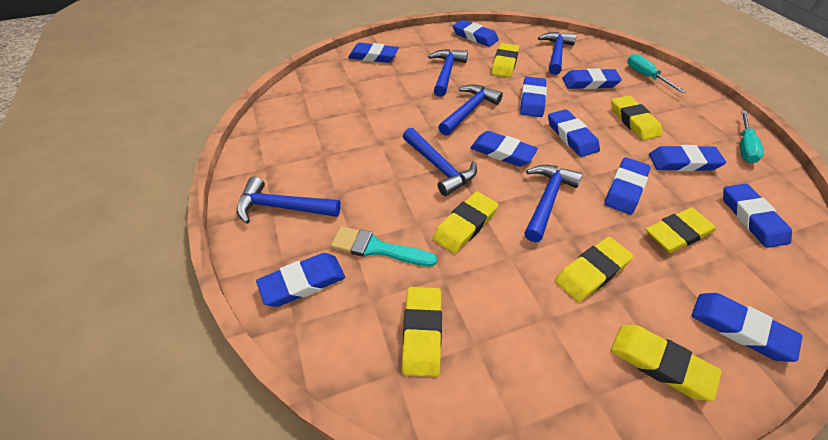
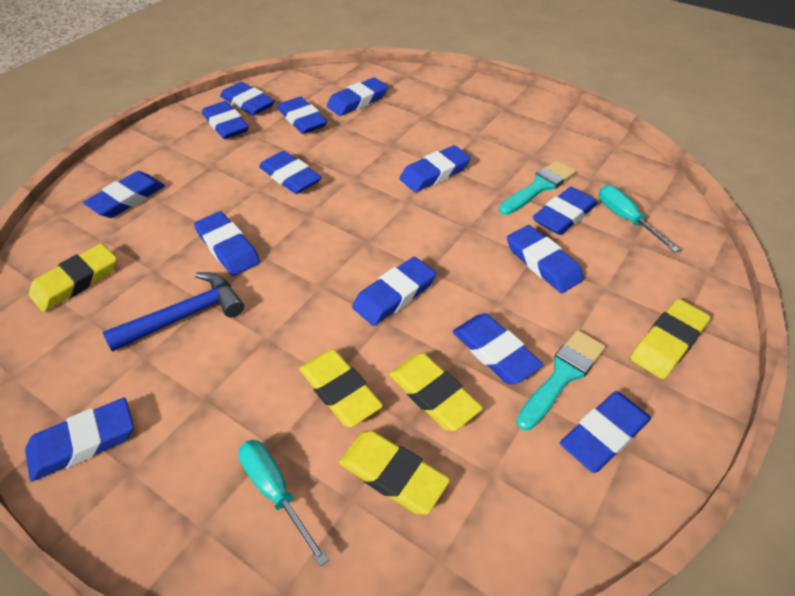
blue eraser: 11 -> 14
blue hammer: 6 -> 1
turquoise brush: 1 -> 2
yellow eraser: 7 -> 5

